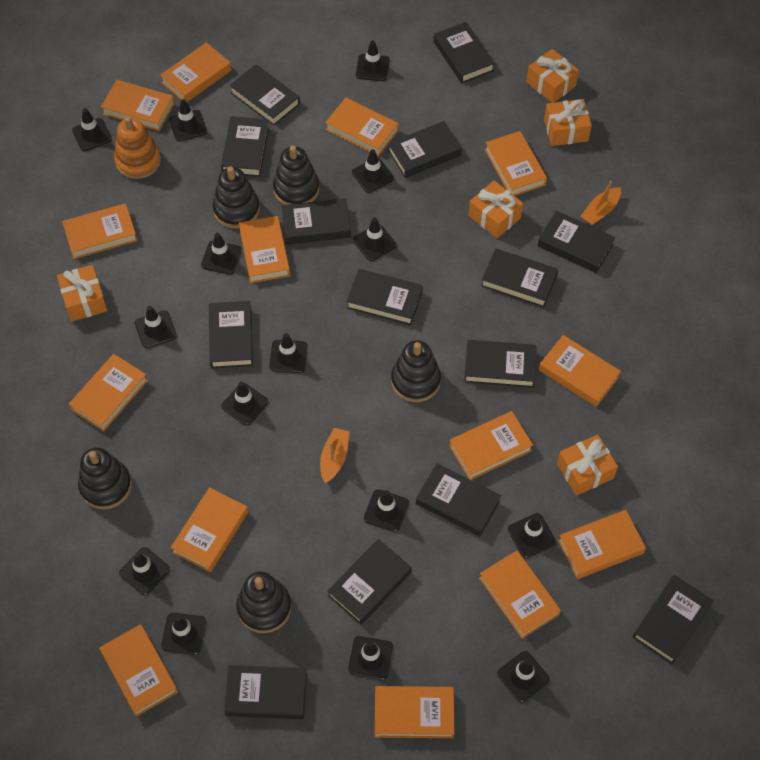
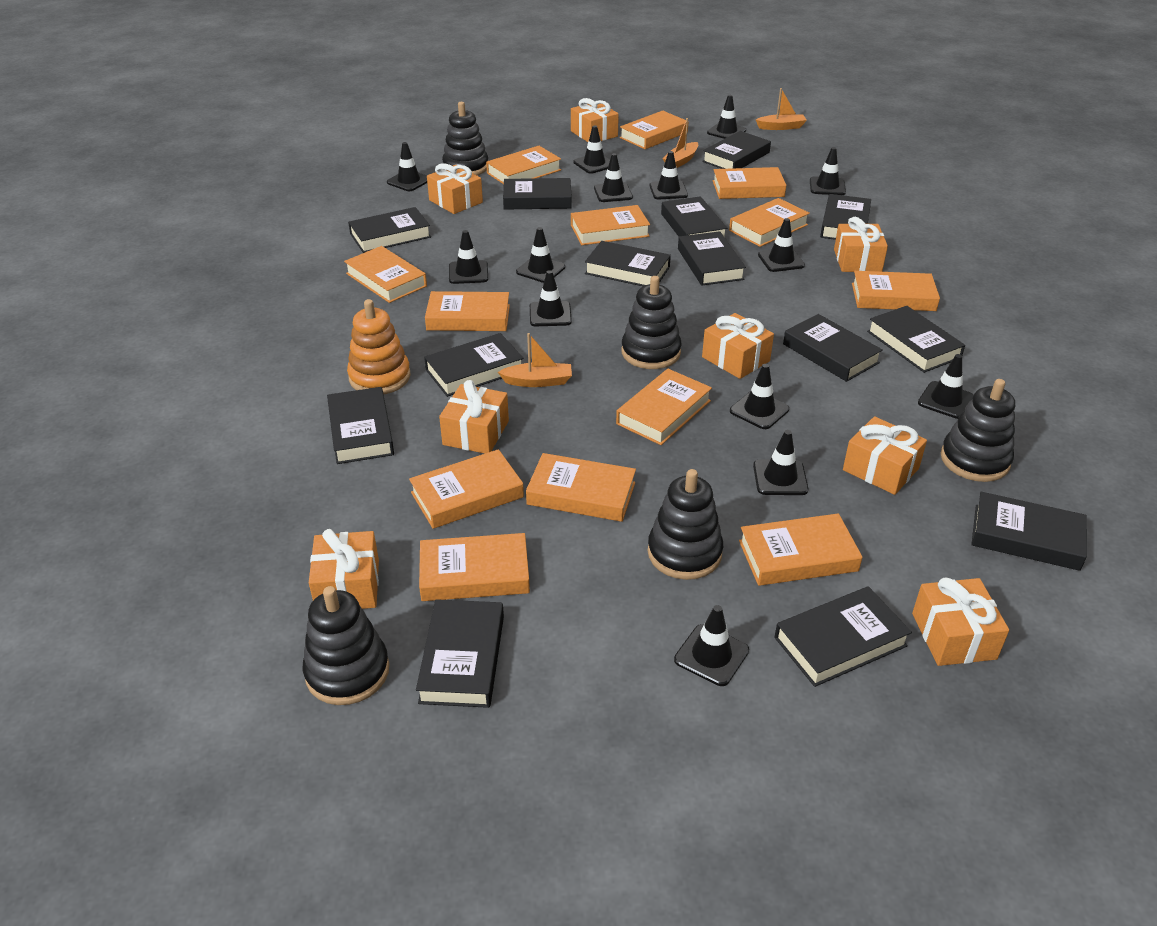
black traffic cone: 15 -> 14
orange boat: 2 -> 3
orange book: 14 -> 13
orange gift: 5 -> 8

